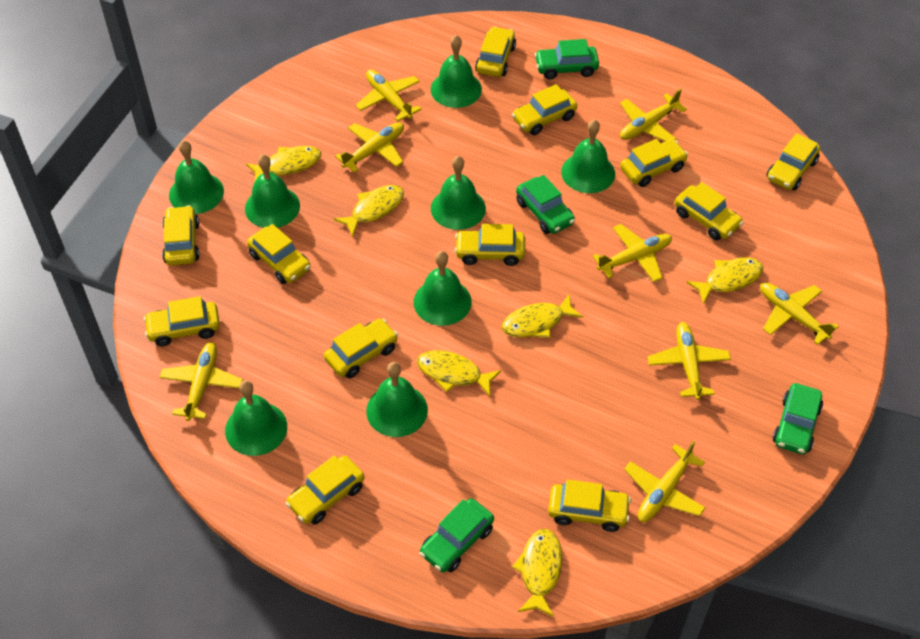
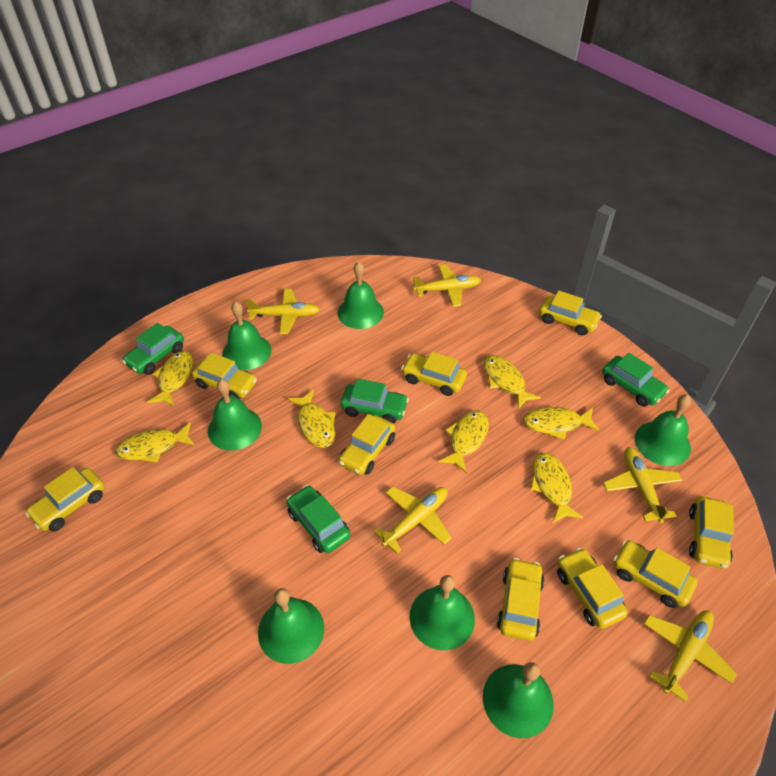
green bell: 8 -> 7
yellow car: 12 -> 9
yellow fish: 6 -> 7
yellow plane: 8 -> 5

